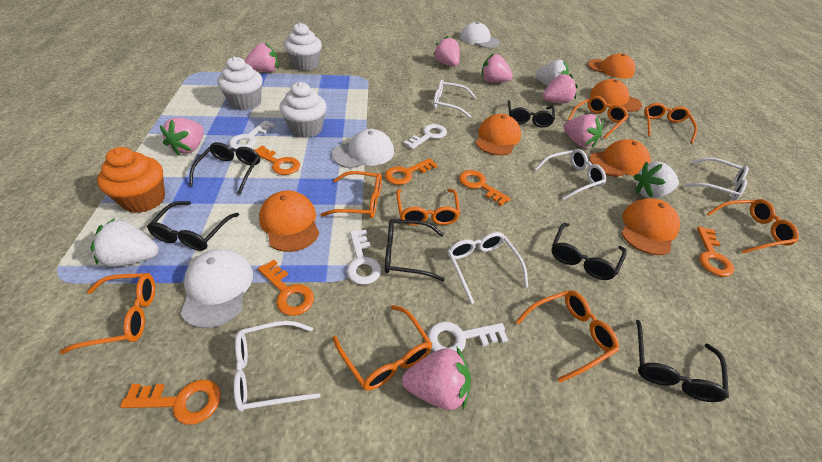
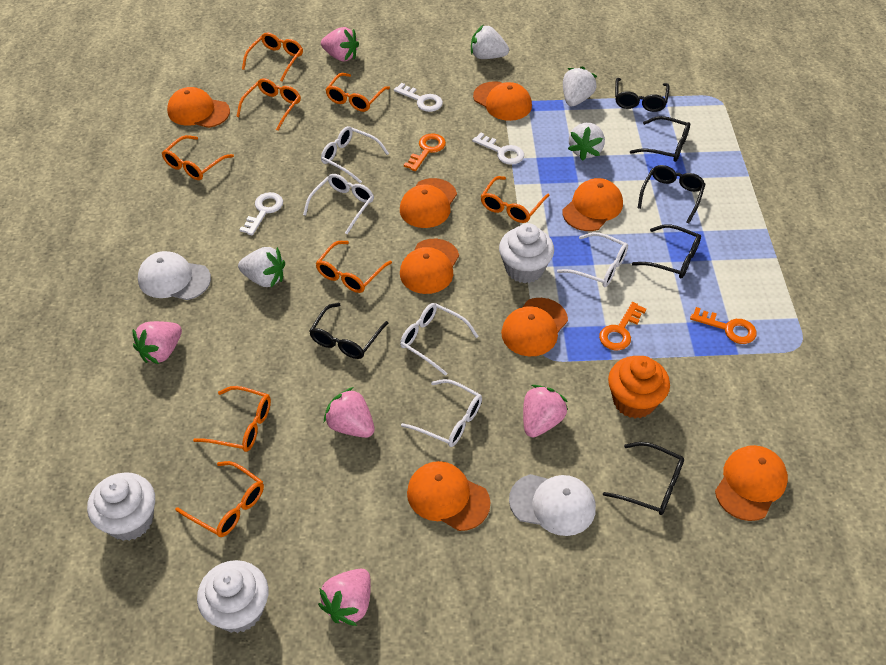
orange cap: 6 -> 8
orange key: 6 -> 3
pink strawberry: 7 -> 5
white cap: 3 -> 2
white key: 4 -> 3
white strawberry: 3 -> 4

